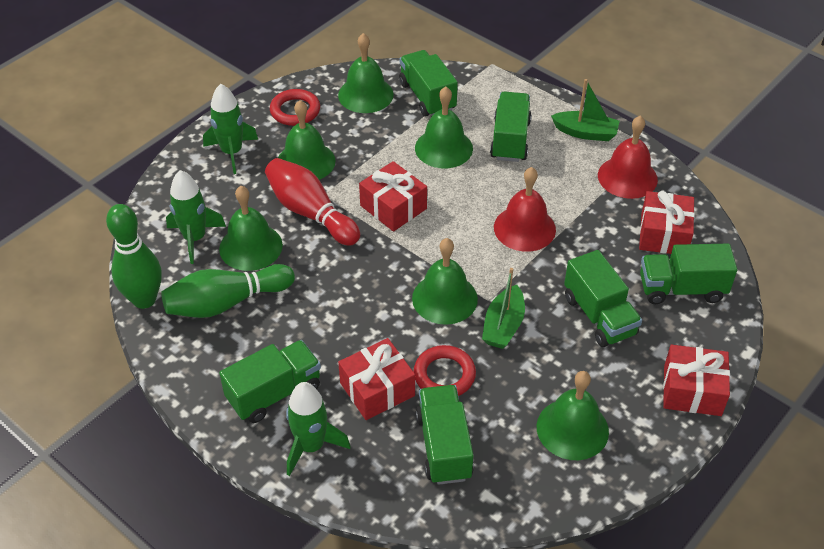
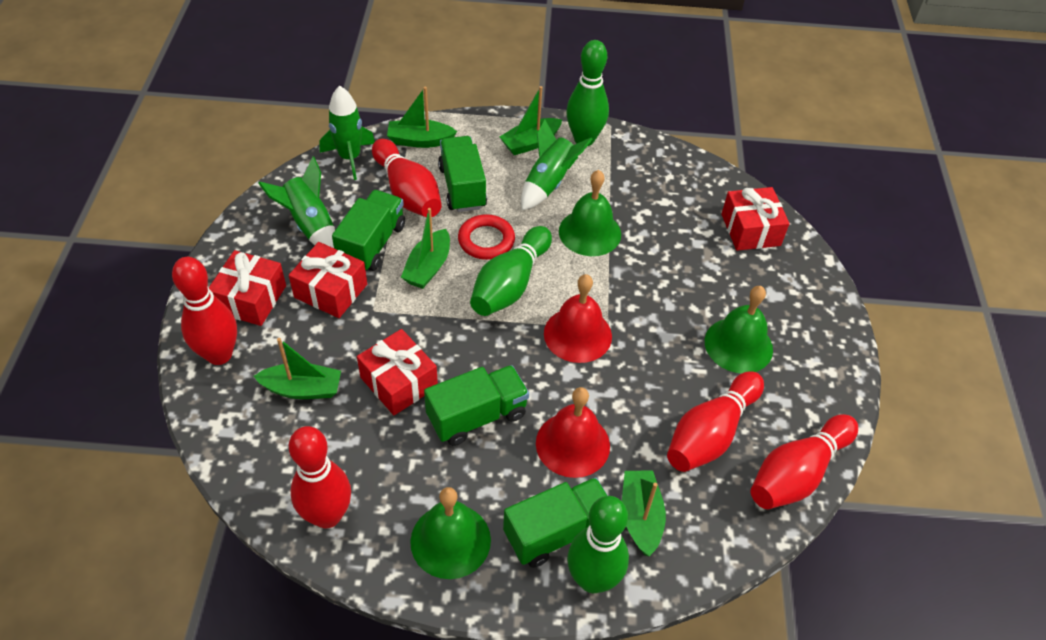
green bell: 6 -> 3
green boat: 2 -> 5
green bowling pin: 2 -> 3
green truck: 6 -> 4
red bowling pin: 1 -> 5
red ring: 2 -> 1

